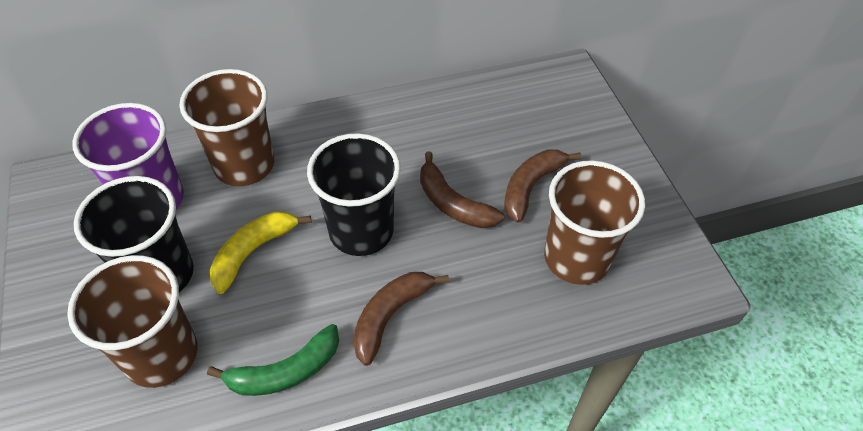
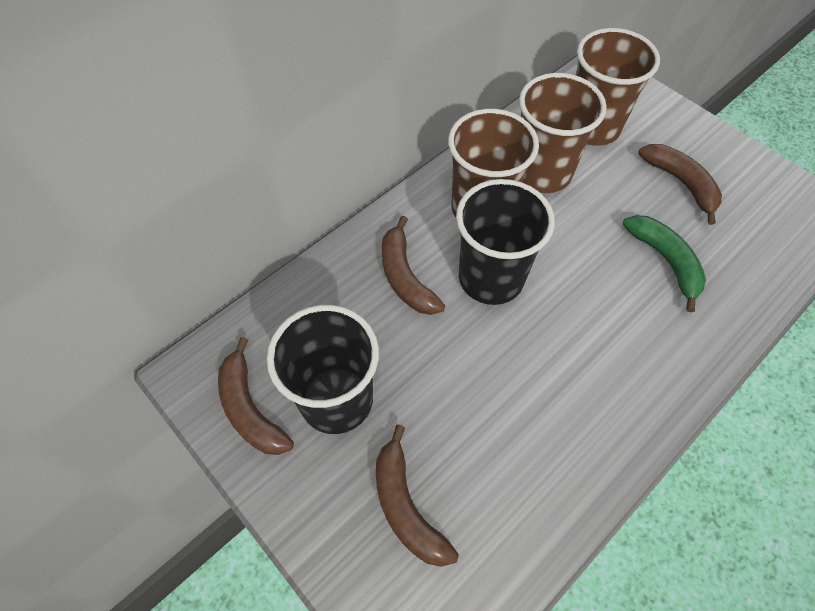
brown banana: 3 -> 4
purple cup: 1 -> 0
yellow banana: 1 -> 0

